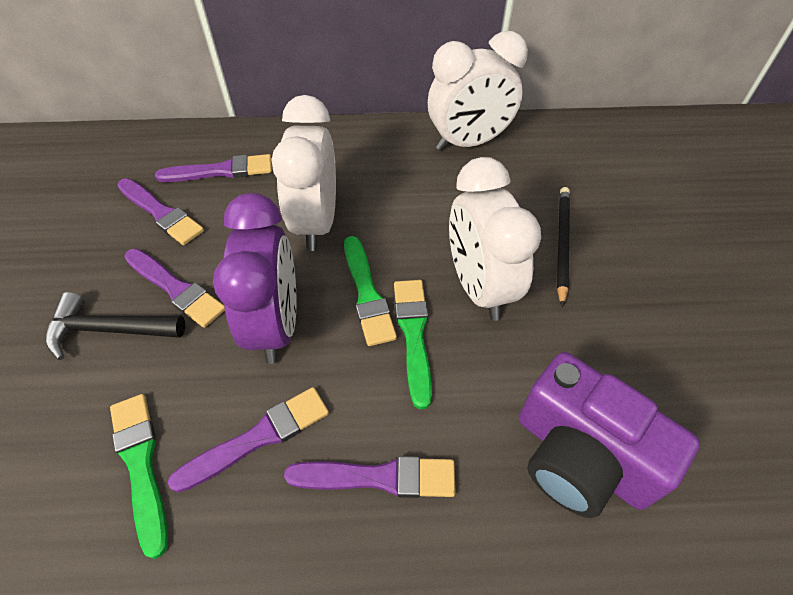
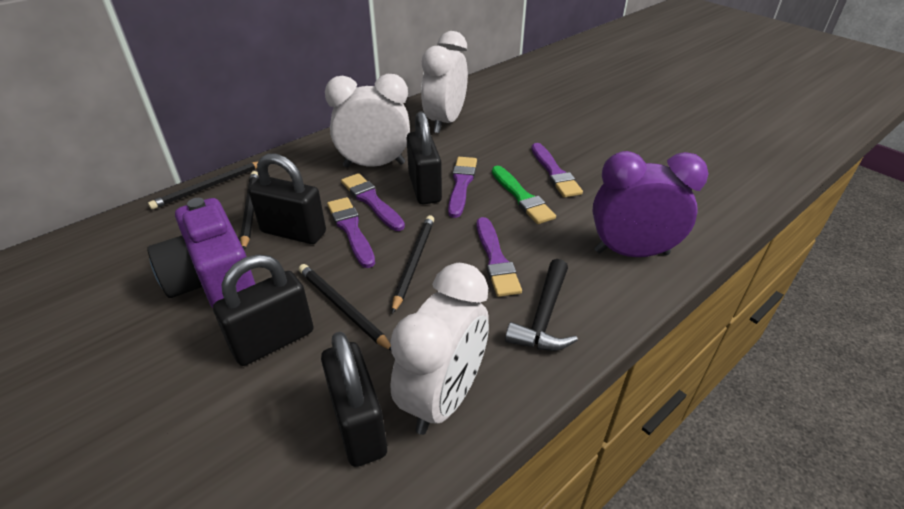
black padlock: 0 -> 4
black pencil: 1 -> 4
green brush: 3 -> 1

